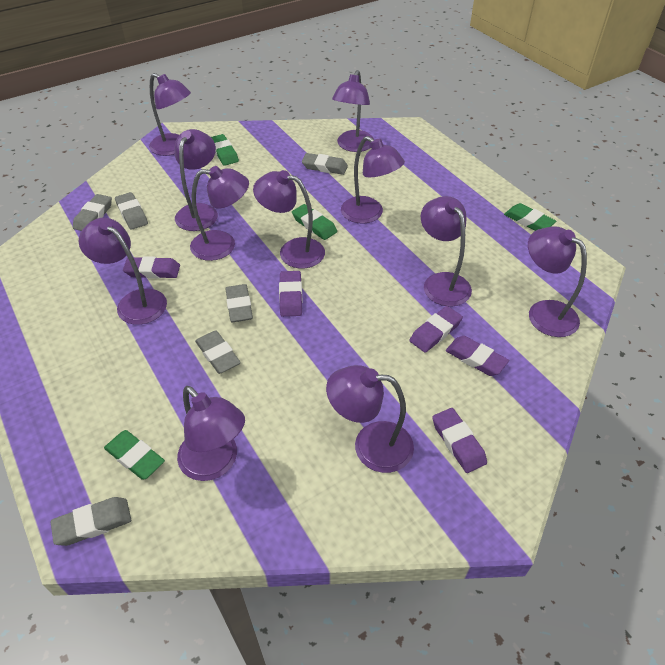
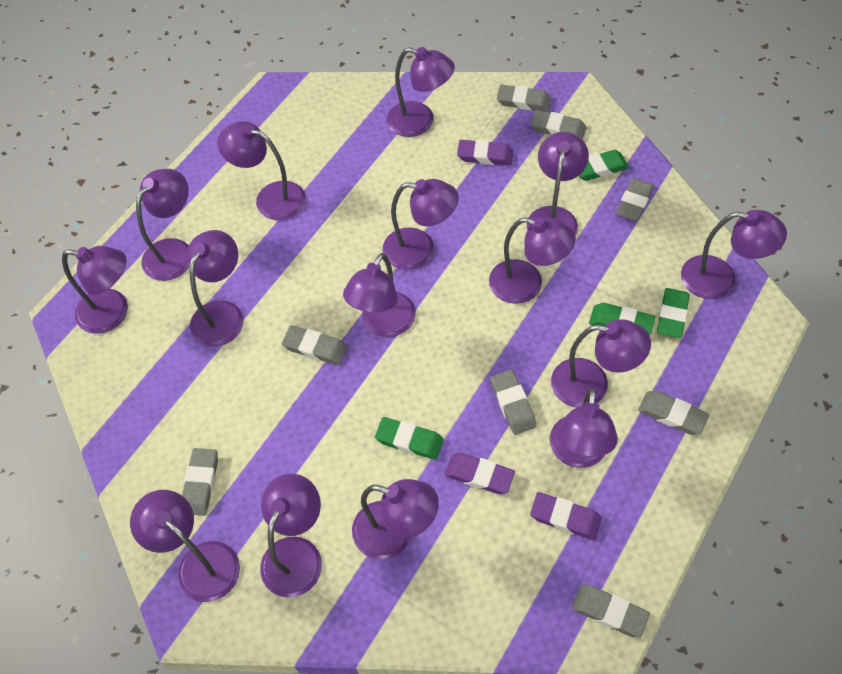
grey eraser: 6 -> 8
purple eraser: 5 -> 3
purple lamp: 11 -> 15

